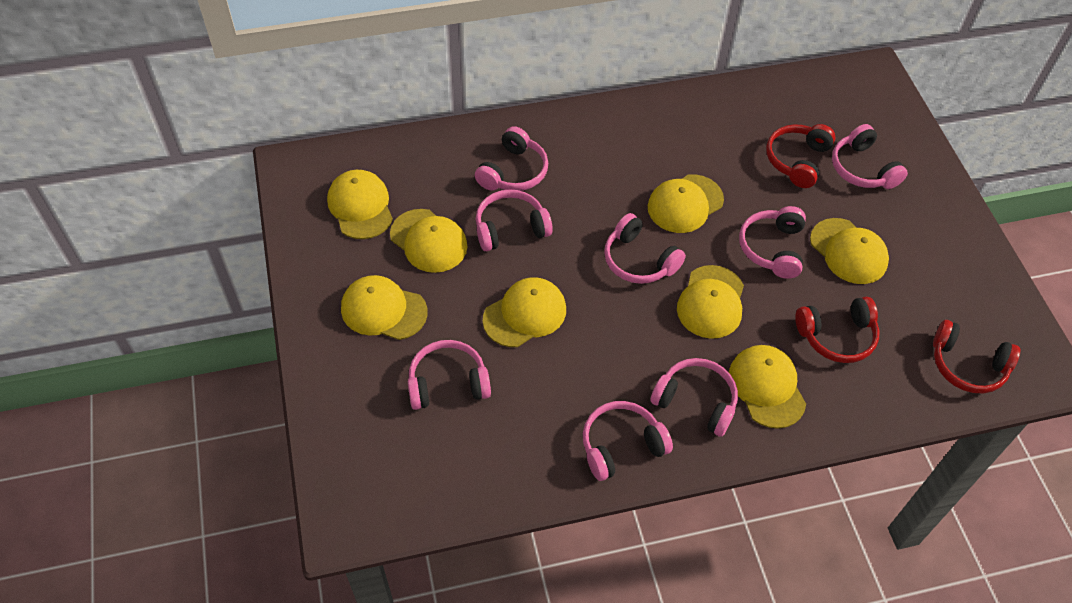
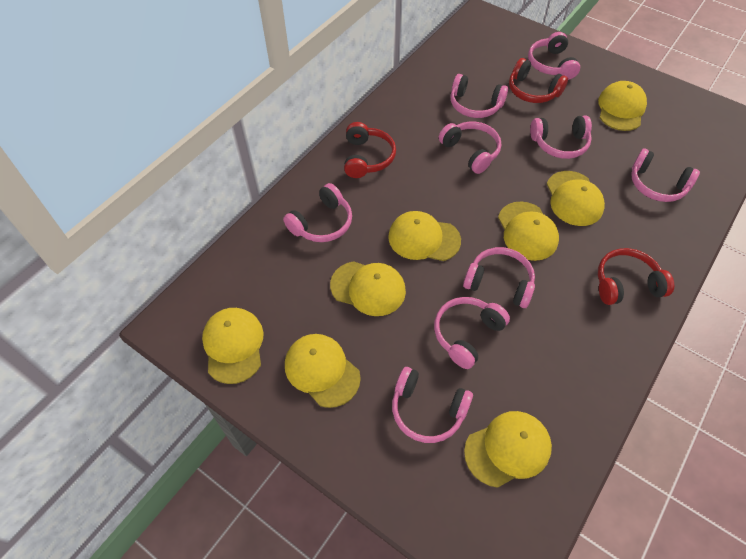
pink headphones: 8 -> 9

